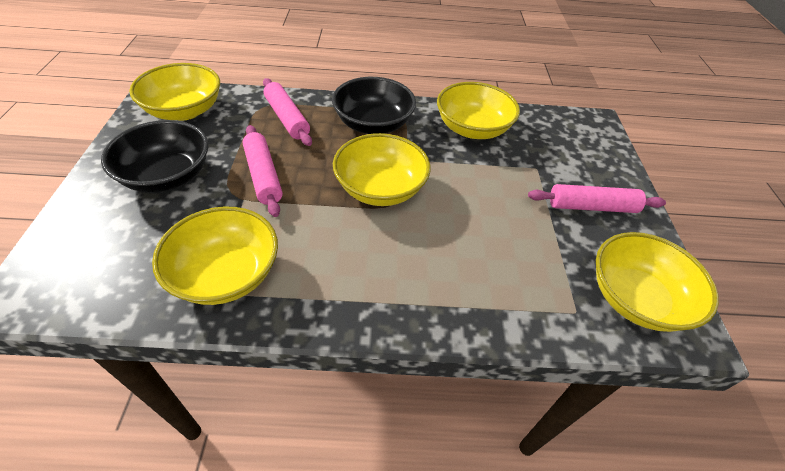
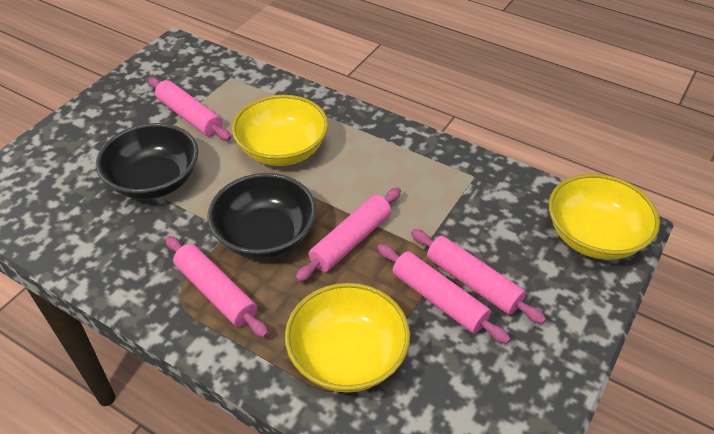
pink rolling pin: 3 -> 5
yellow bowl: 5 -> 3

